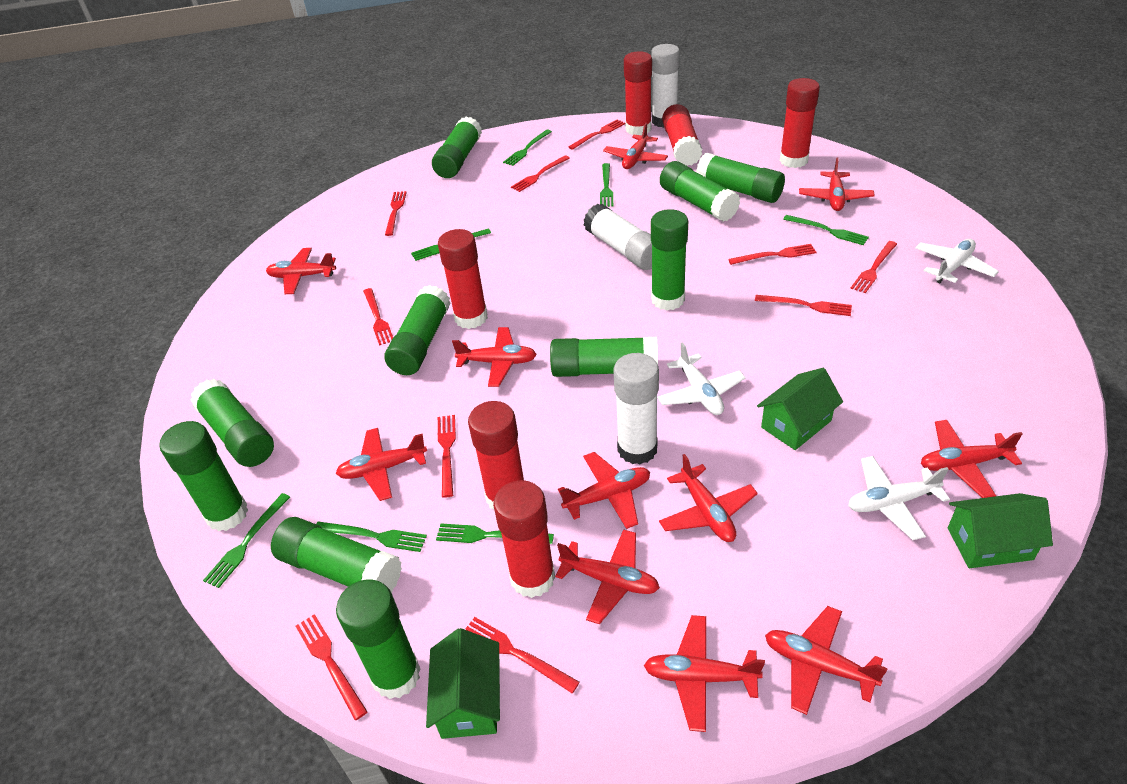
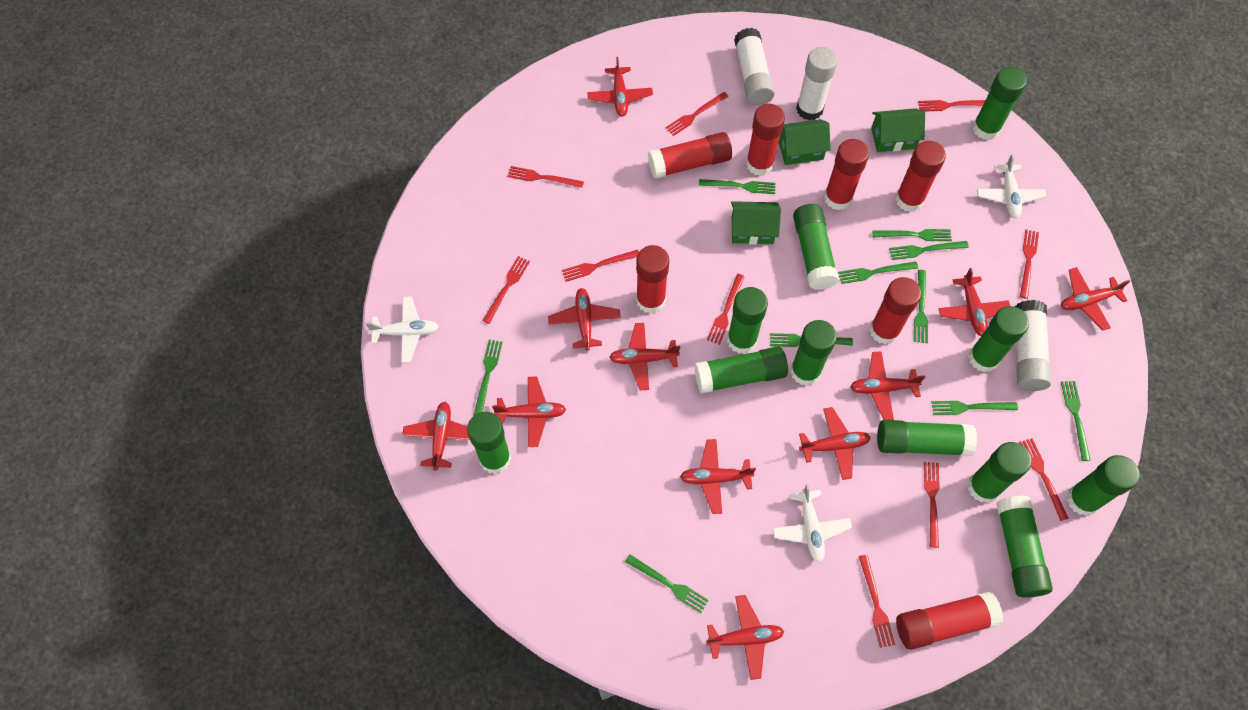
green fork: 7 -> 10
green glue stick: 10 -> 11
red glue stick: 6 -> 7

